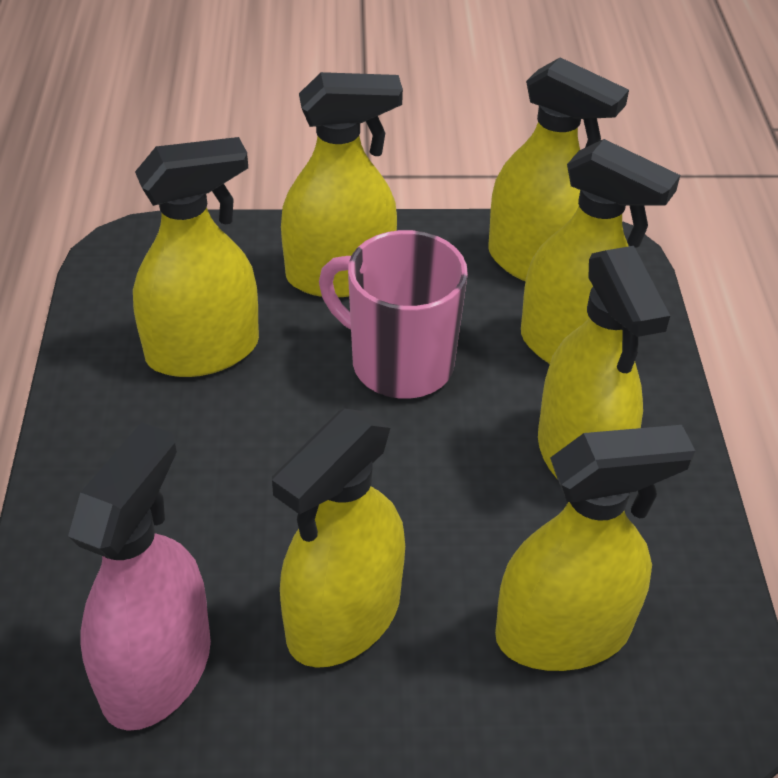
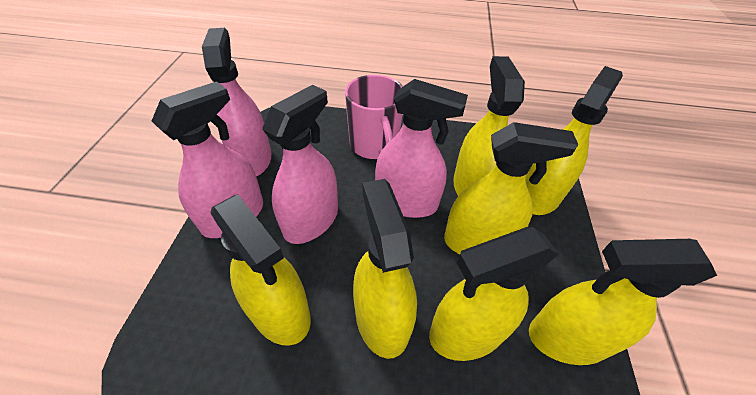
pink spray bottle: 1 -> 4

